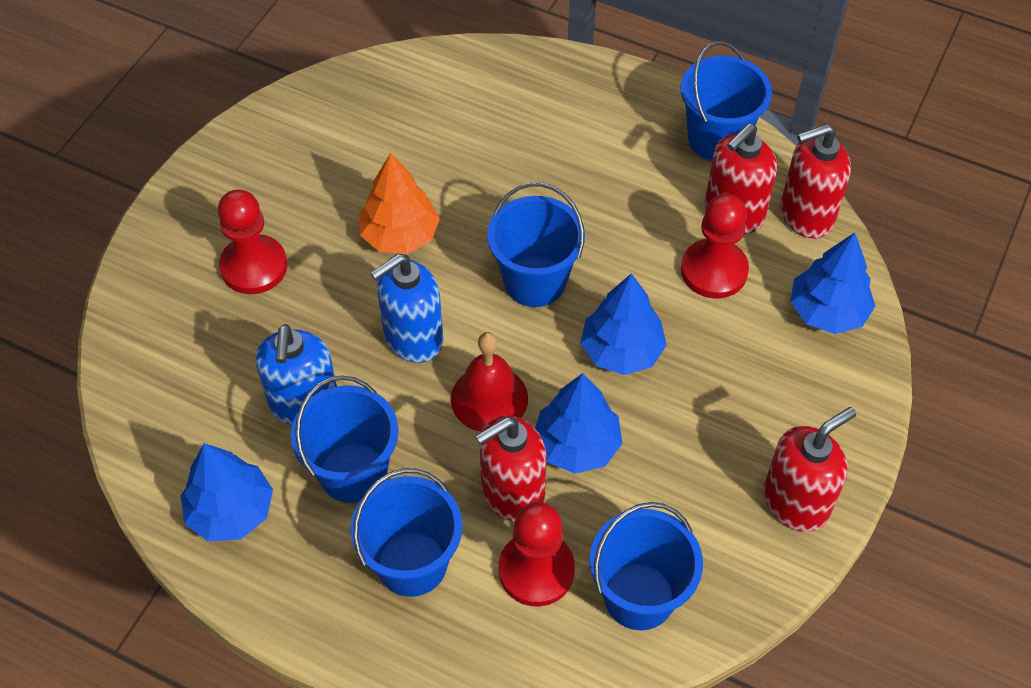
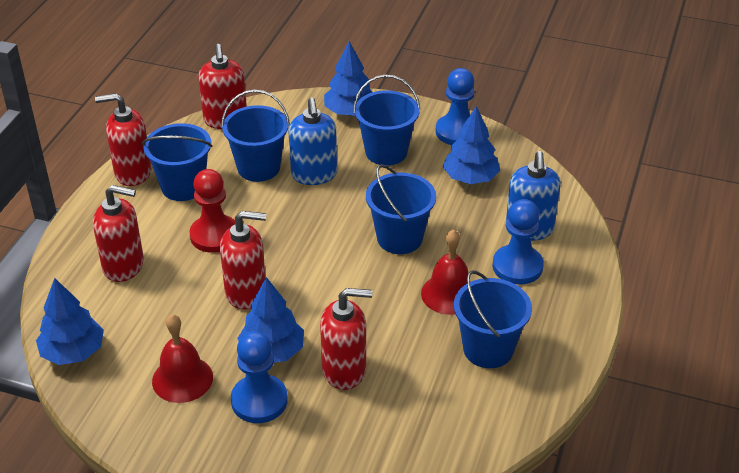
blue pawn: 0 -> 3
orange tree: 1 -> 0
red bell: 1 -> 2
red pawn: 3 -> 1
red soap dispenser: 4 -> 5

